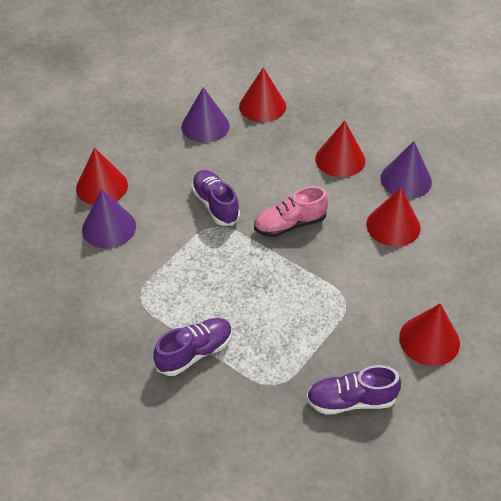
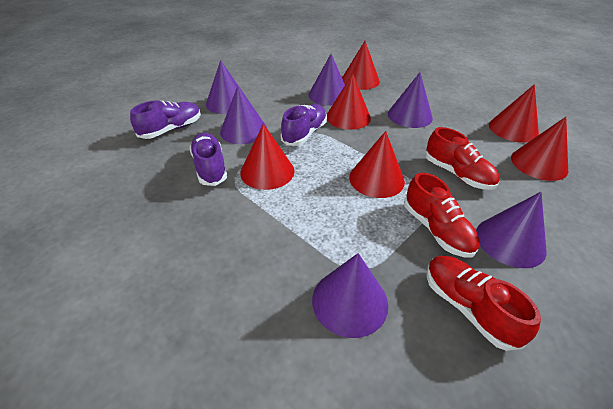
pink shoe: 1 -> 0
purple cone: 3 -> 6
red cone: 5 -> 6
red shoe: 0 -> 3

